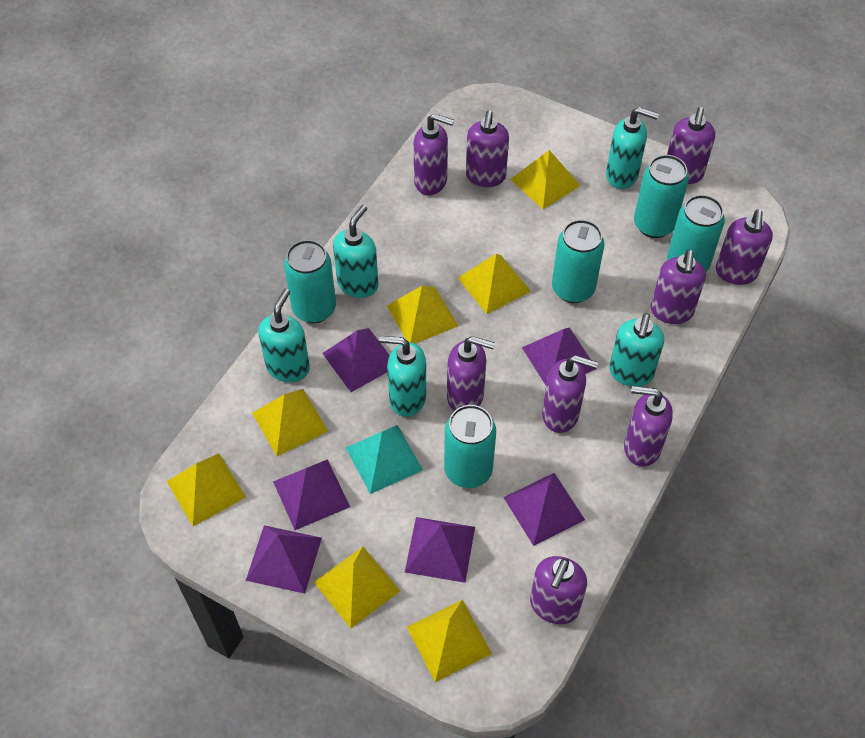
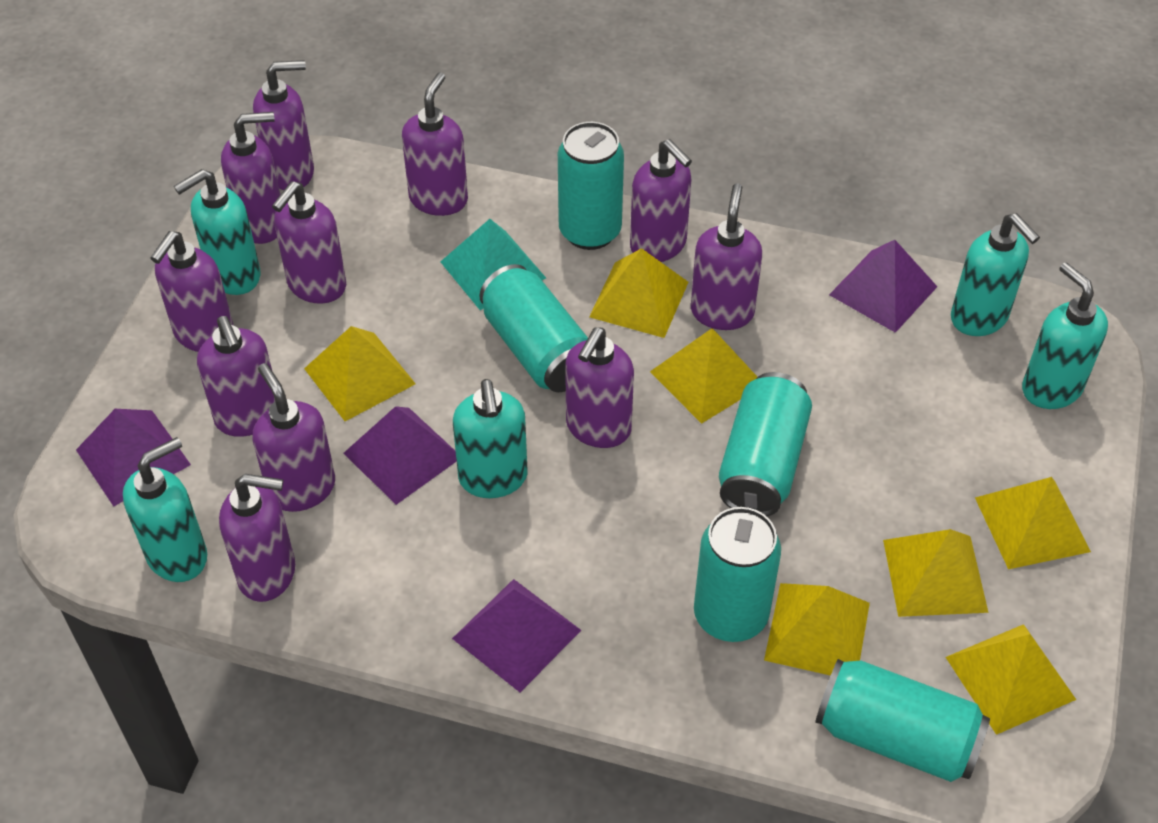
purple pyramid: 6 -> 4
purple soap dispenser: 9 -> 11

